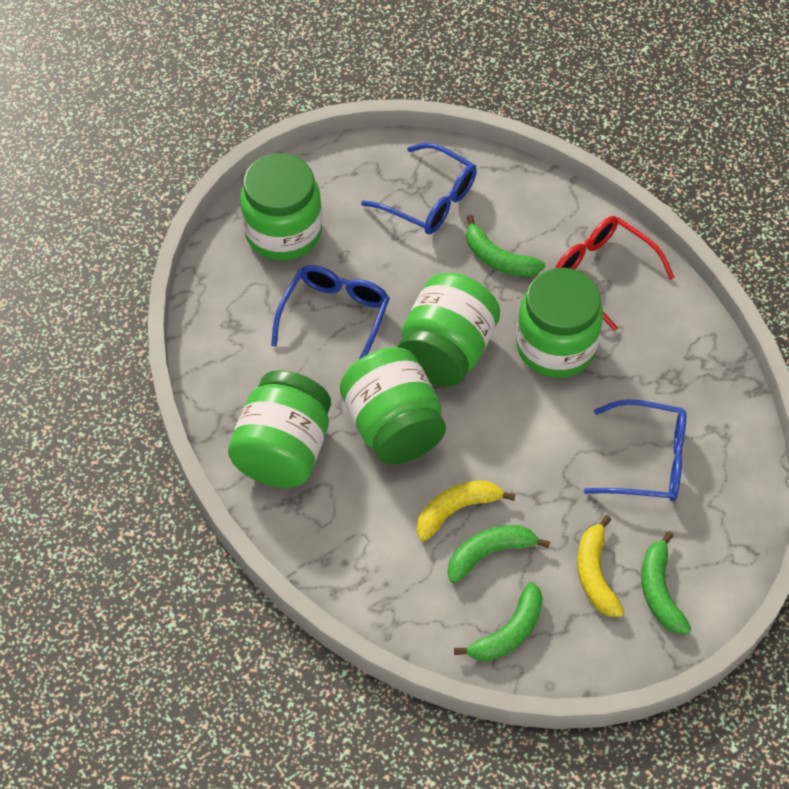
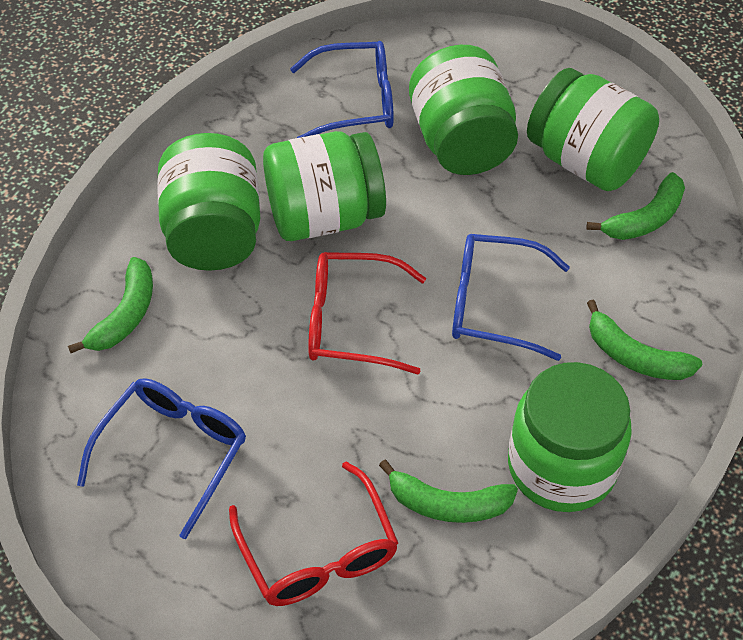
red glasses: 1 -> 2
yellow banana: 2 -> 0

